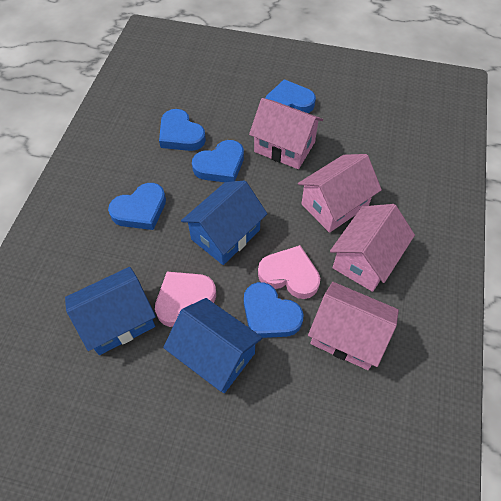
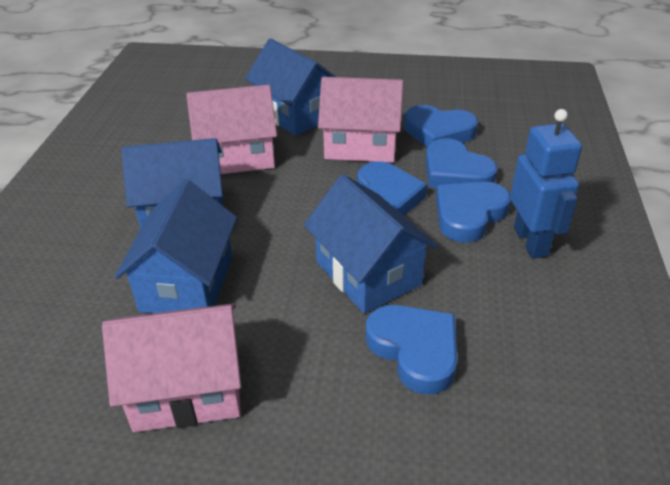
blue house: 3 -> 4
blue robot: 0 -> 1
pink heart: 2 -> 0
pink house: 4 -> 3

